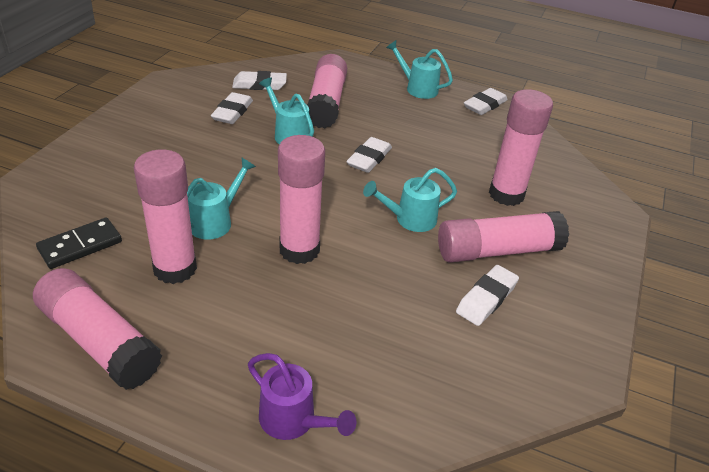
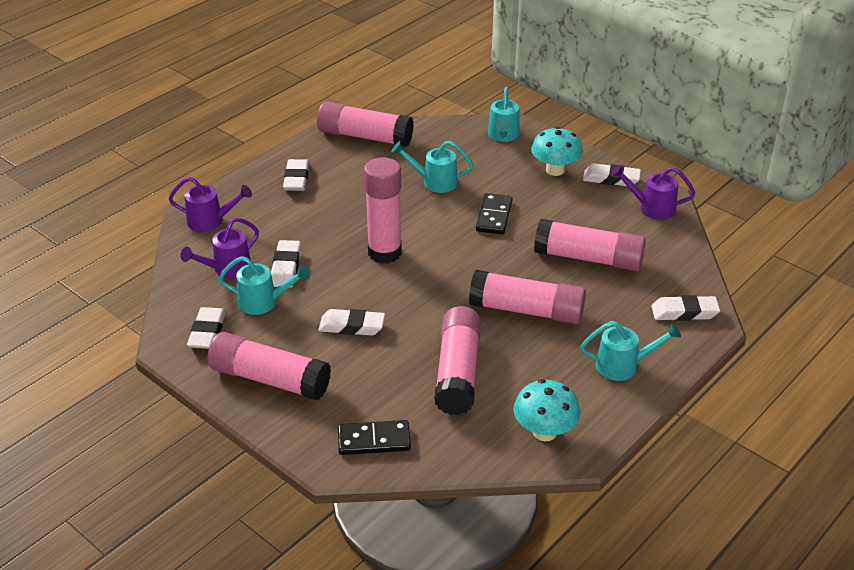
black domino: 1 -> 2
purple watering can: 1 -> 3
turquoise mushroom: 0 -> 2
white eraser: 5 -> 6

